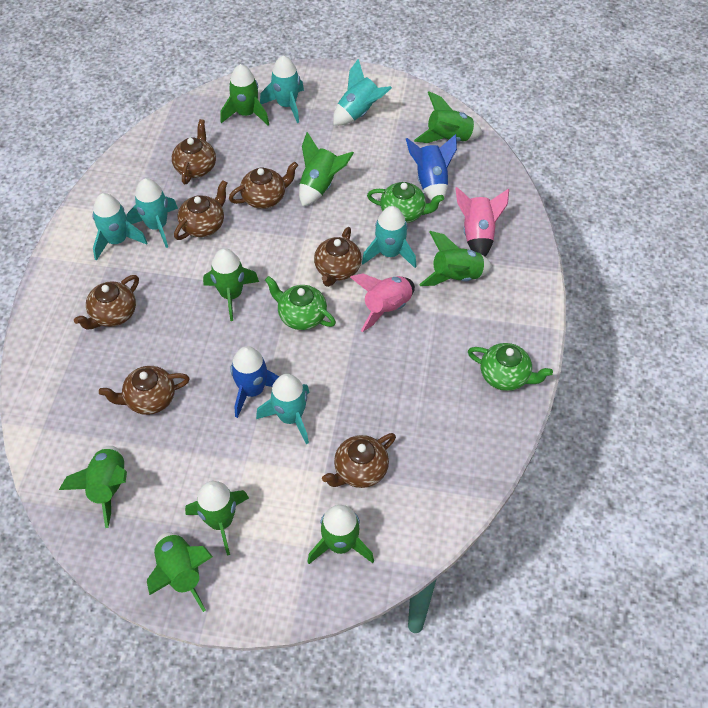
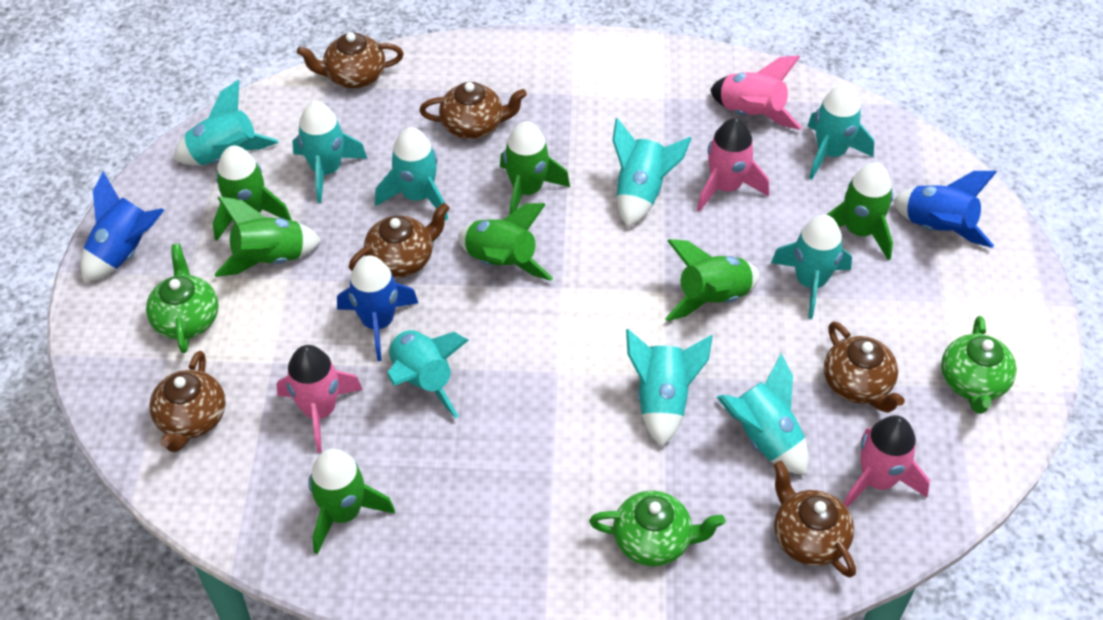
blue rocket: 2 -> 3
brown teapot: 7 -> 6
green rocket: 9 -> 7
pink rocket: 2 -> 4
turquoise rocket: 6 -> 9

